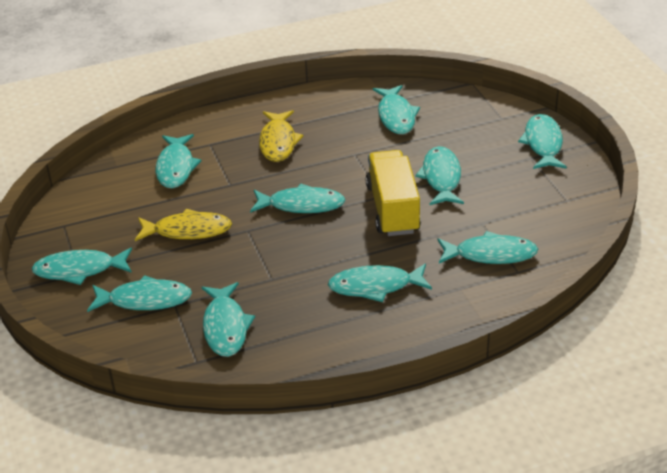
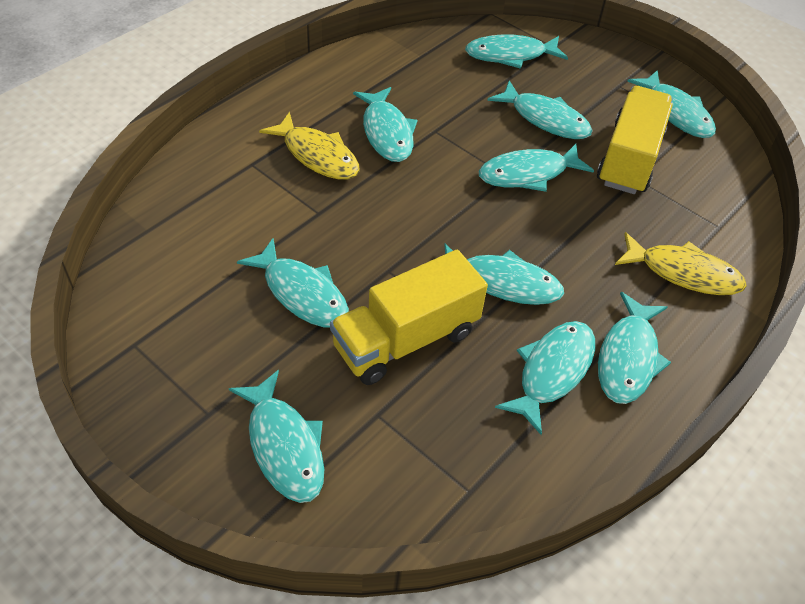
yellow truck: 1 -> 2

